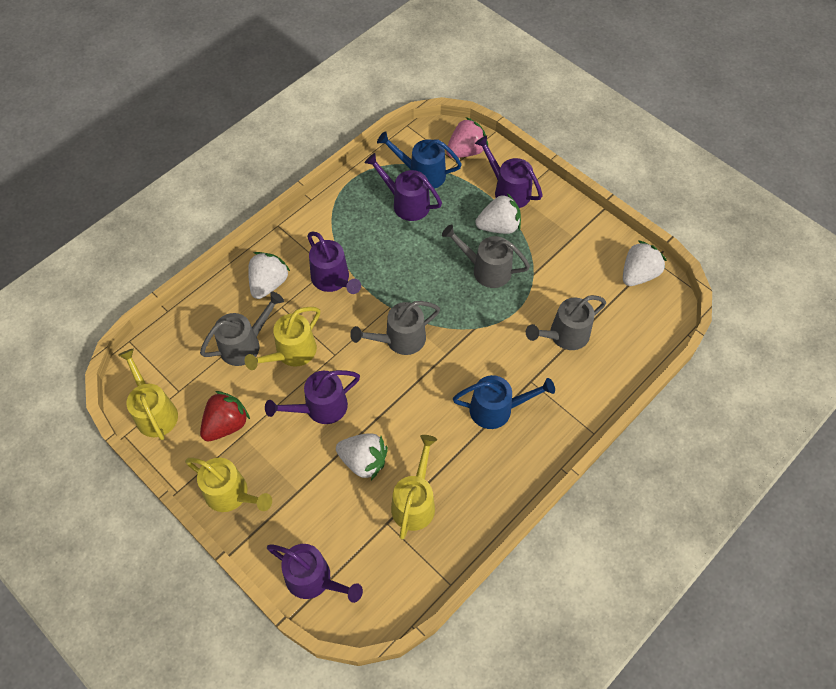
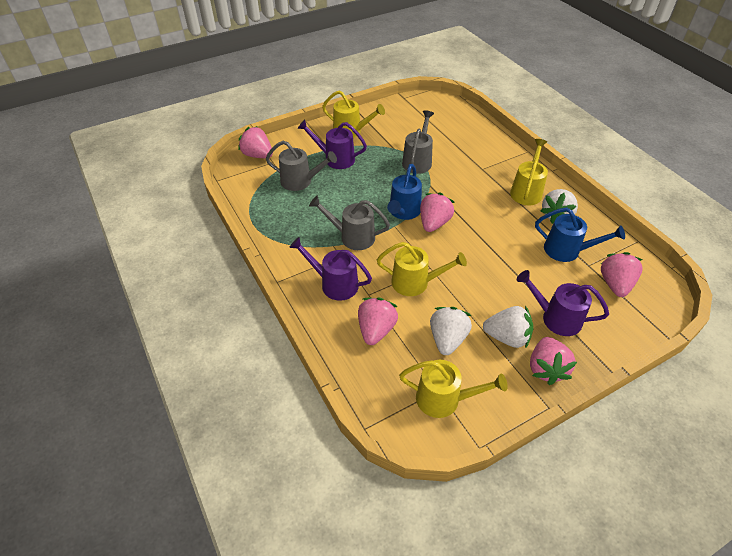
grey watering can: 4 -> 3
pink strawberry: 1 -> 5
purple watering can: 5 -> 3
red strawberry: 1 -> 0
white strawberry: 4 -> 3

